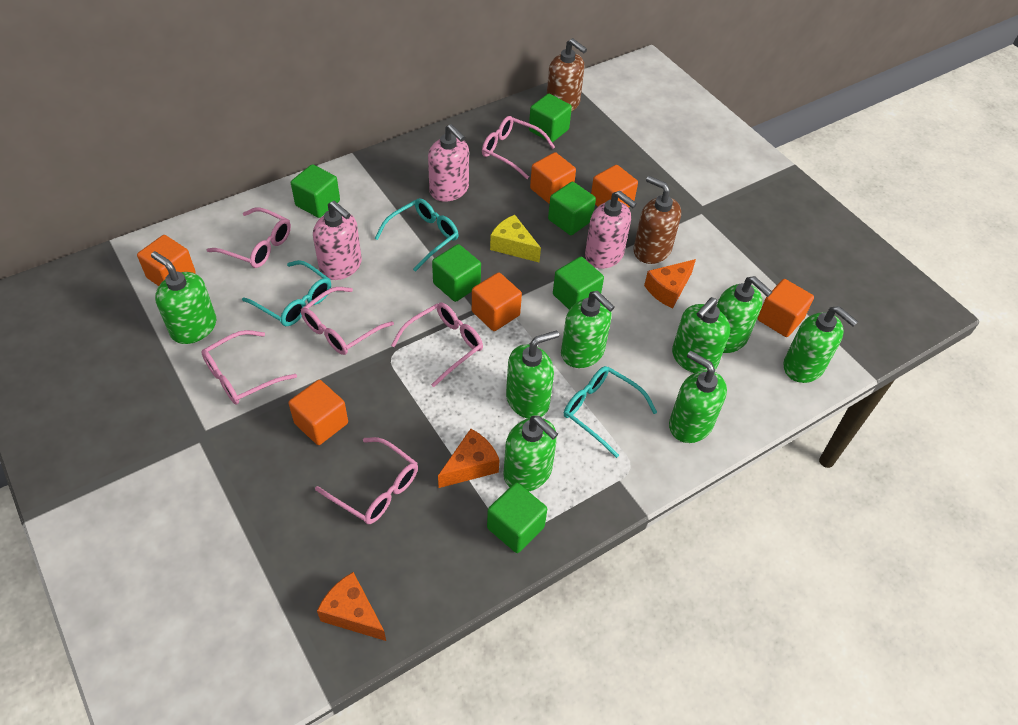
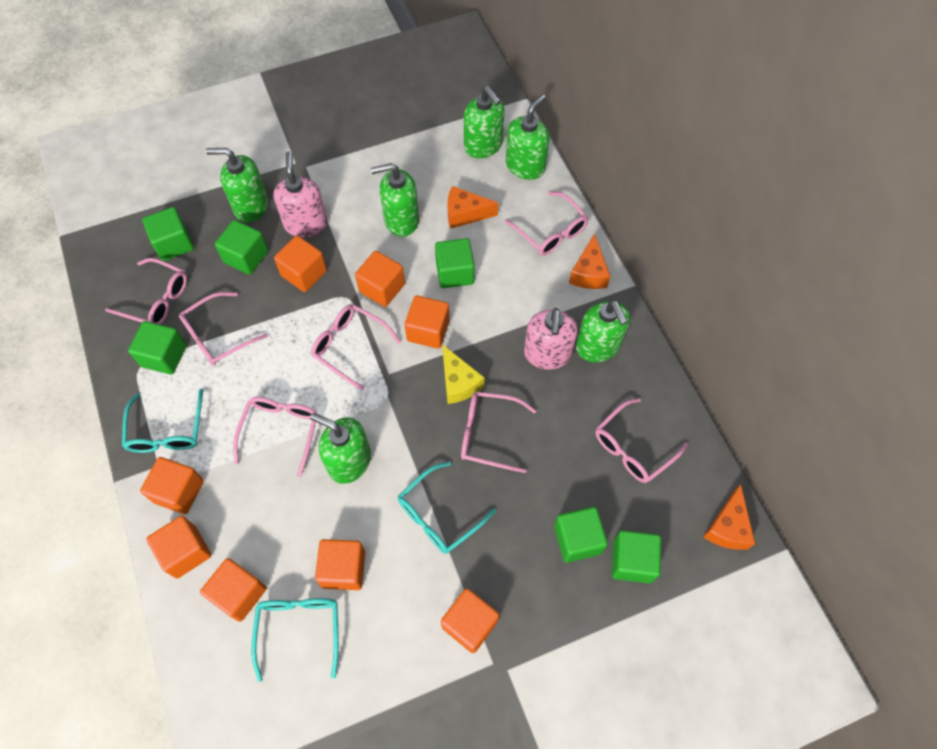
brown soap dispenser: 2 -> 0
green soap dispenser: 8 -> 6
orange cube: 6 -> 8
pink glasses: 6 -> 7
pink soap dispenser: 3 -> 2

